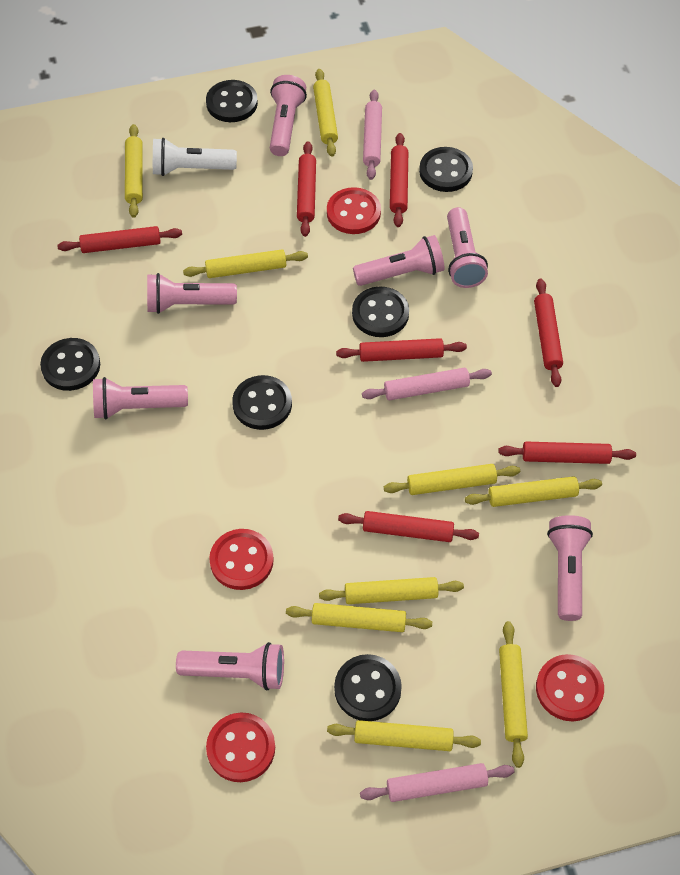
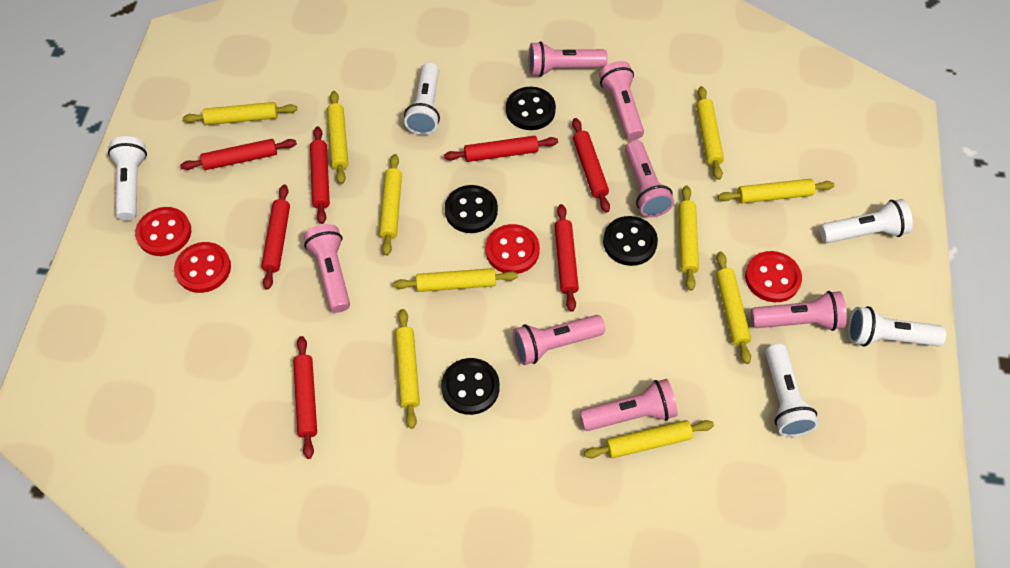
black button: 6 -> 4
pink rolling pin: 3 -> 0
white flashlight: 1 -> 5
yellow rolling pin: 9 -> 10

